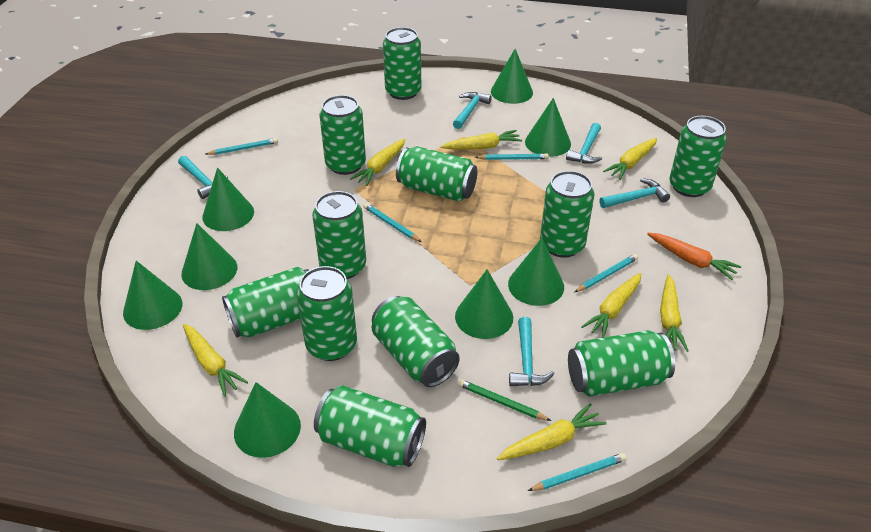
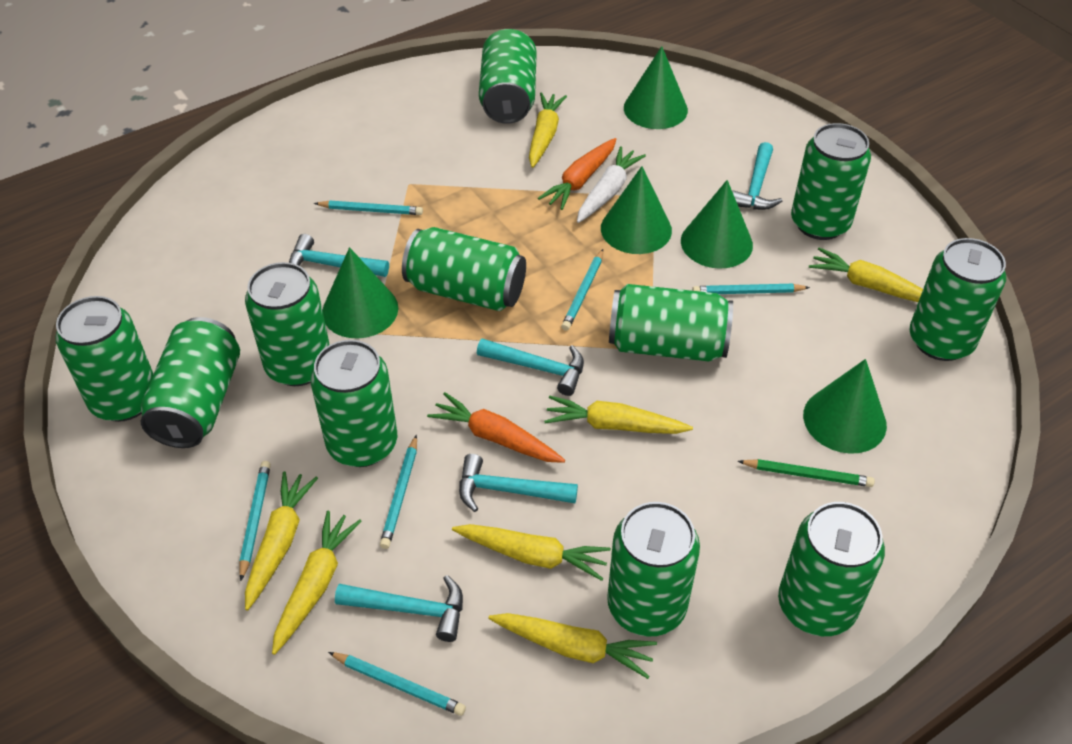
green cone: 8 -> 5
orange carrot: 1 -> 2
turquoise pencil: 5 -> 6
white carrot: 0 -> 1

